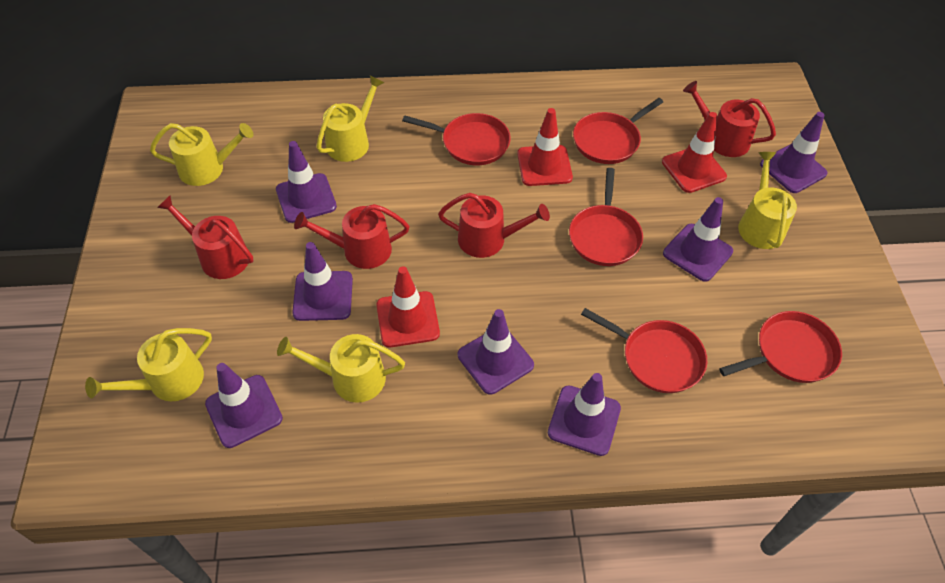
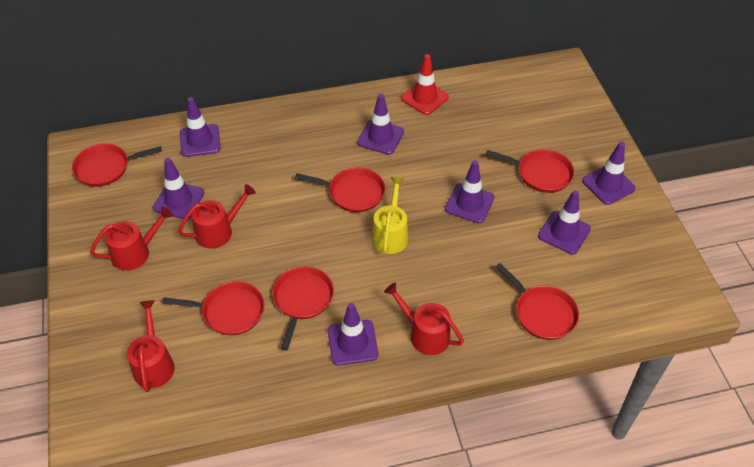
red pan: 5 -> 6
red traffic cone: 3 -> 1
yellow watering can: 5 -> 1

